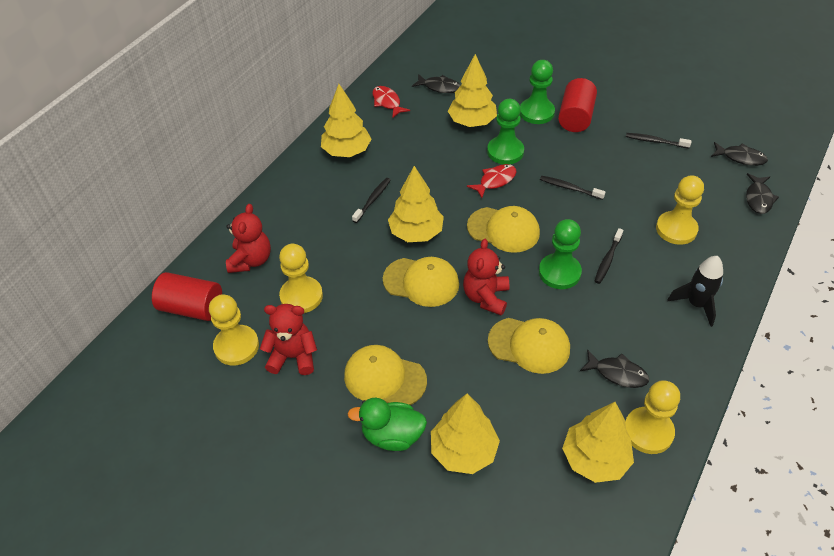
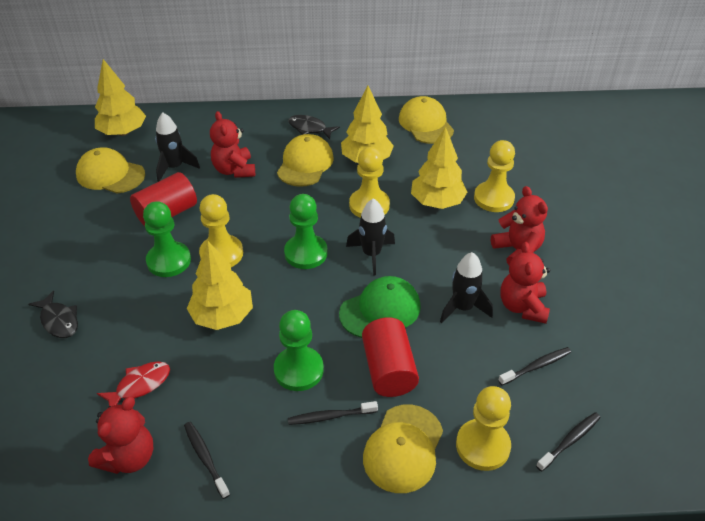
black fish: 4 -> 2
black rocket: 1 -> 3
green cap: 0 -> 1
green duck: 1 -> 0
red fish: 2 -> 1
red teddy bear: 3 -> 4
yellow tree: 5 -> 4

